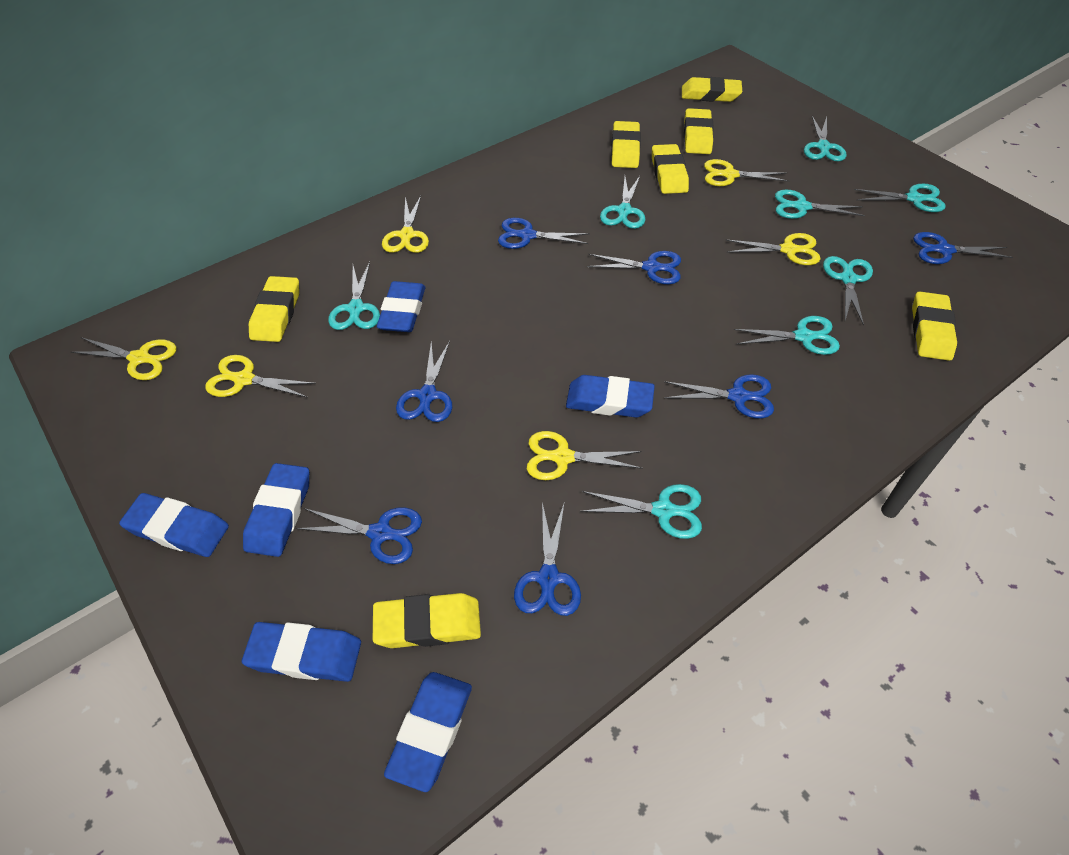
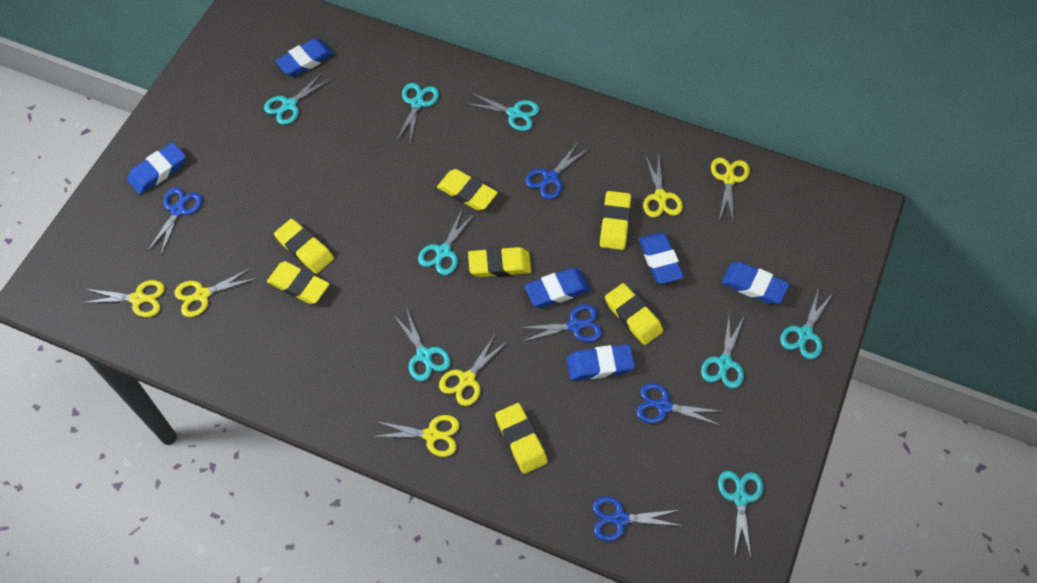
blue scissors: 7 -> 5

